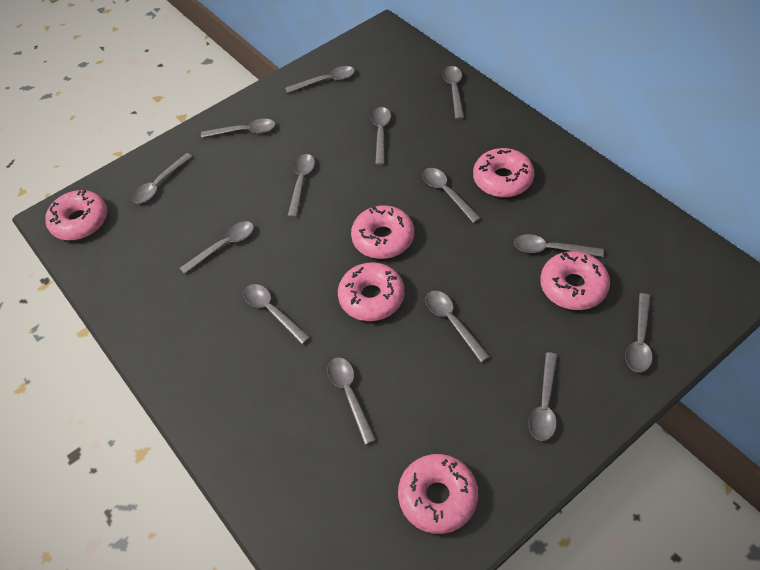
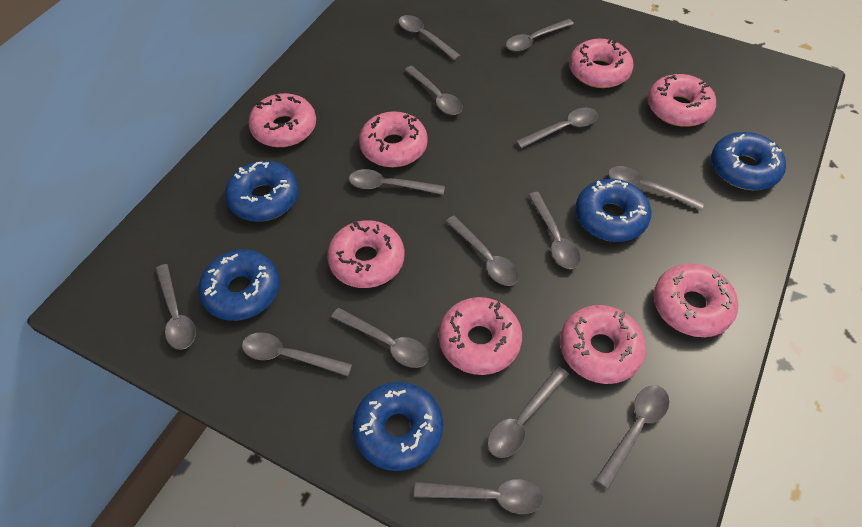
blue donut: 0 -> 5
pink donut: 6 -> 8

